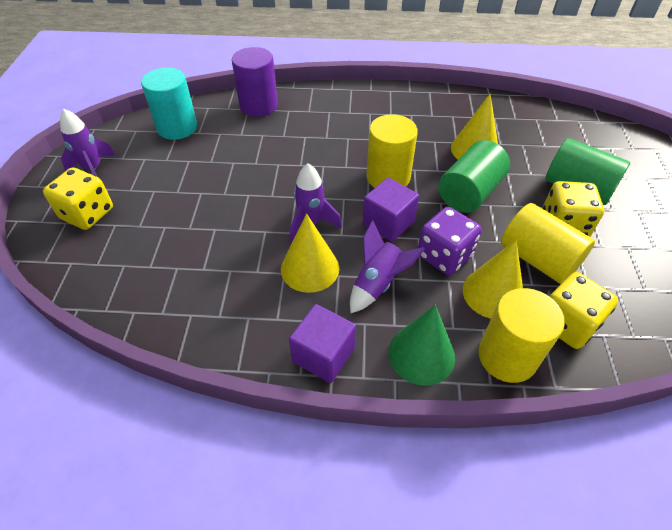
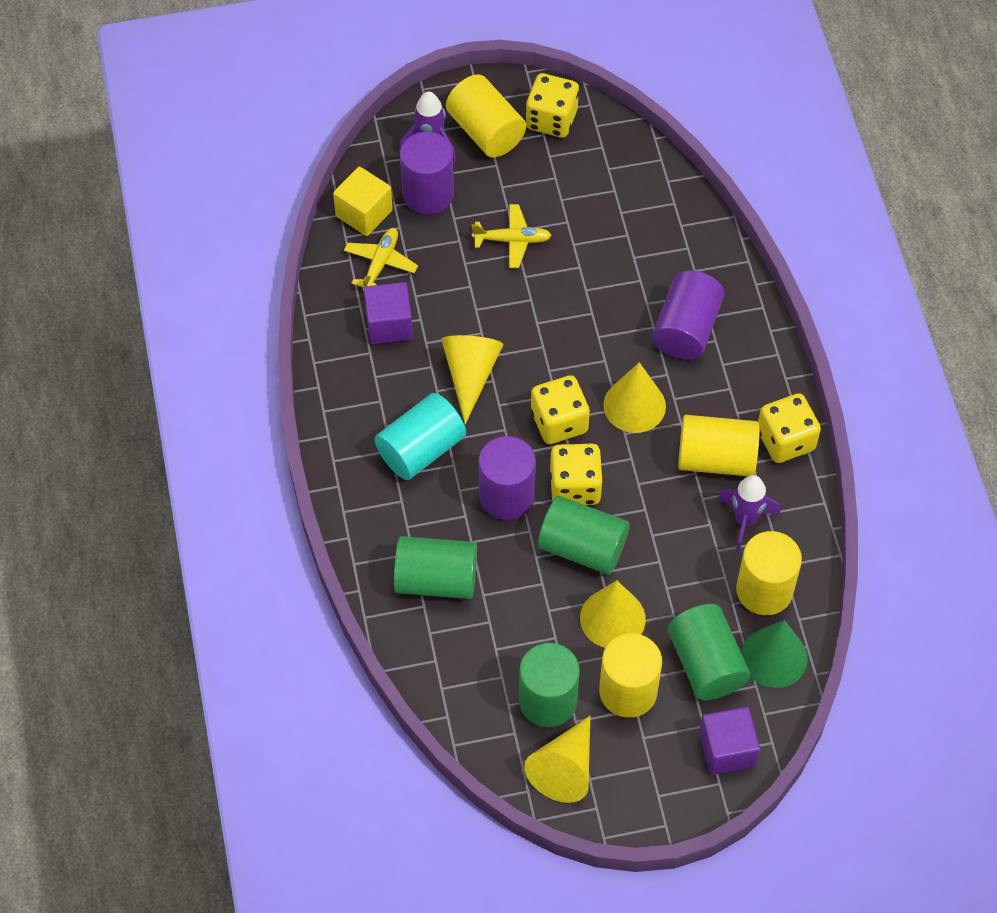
green cylinder: 2 -> 4
purple cylinder: 1 -> 3
purple dice: 1 -> 0
purple rocket: 3 -> 2
yellow cone: 3 -> 4
yellow cube: 0 -> 1
yellow cylinder: 3 -> 4
yellow dice: 3 -> 4
yellow plane: 0 -> 2

